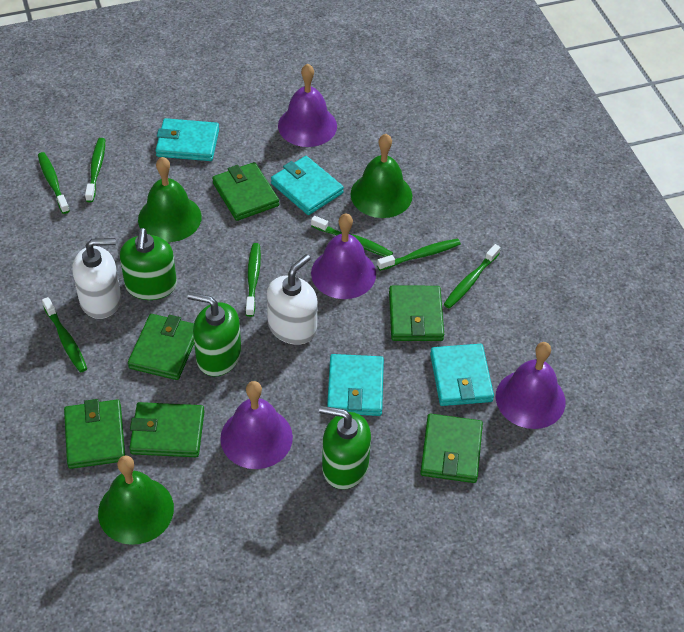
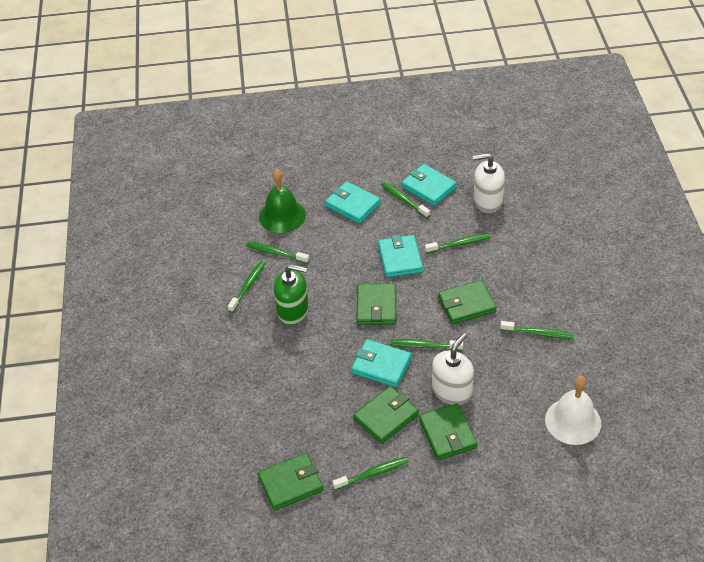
green bell: 3 -> 1
green soap dispenser: 3 -> 1
green wallet: 6 -> 5
purple bell: 4 -> 0
white bell: 0 -> 1

